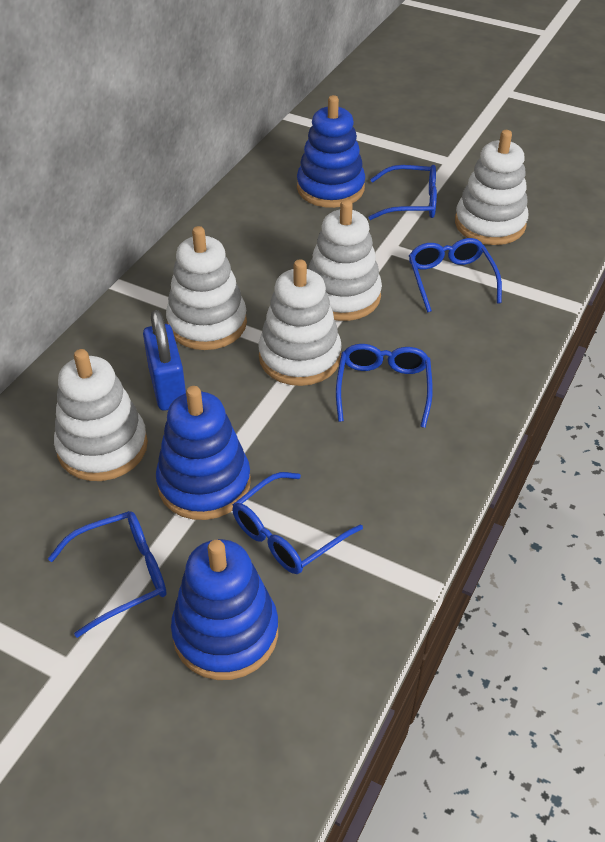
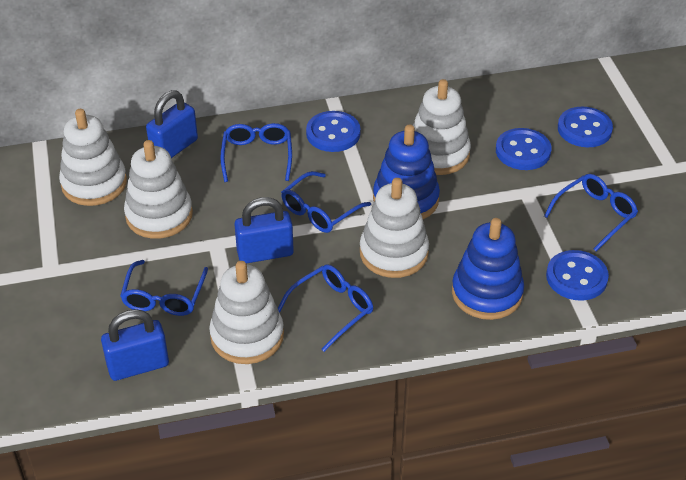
blue button: 0 -> 4
blue padlock: 1 -> 3
blue stacking toy: 3 -> 2

